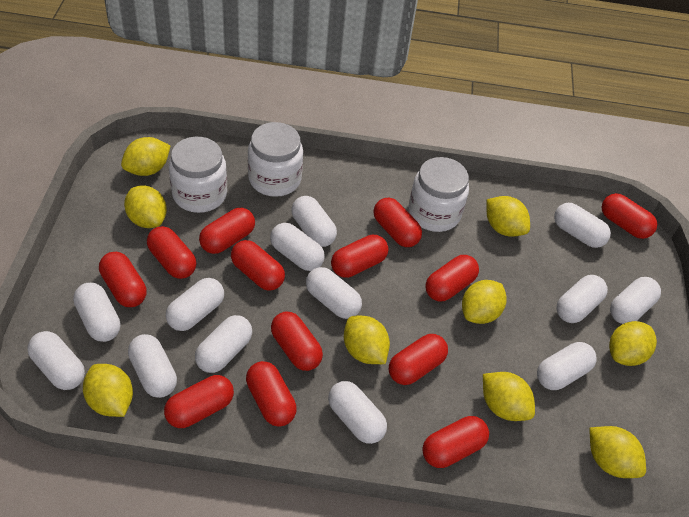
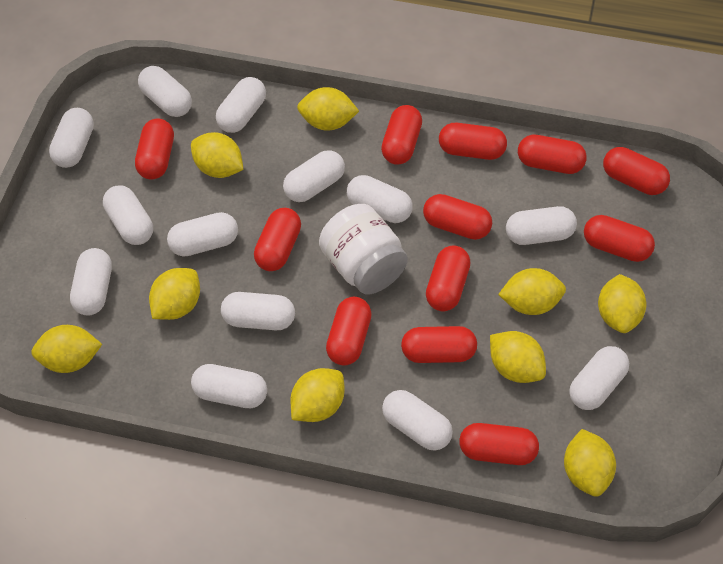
red capsule: 13 -> 12
white jar: 3 -> 1

